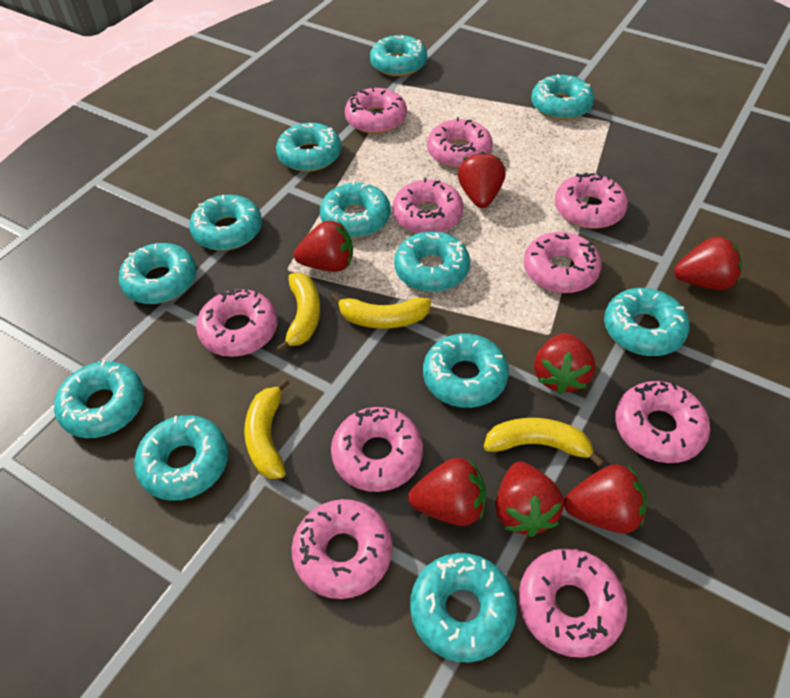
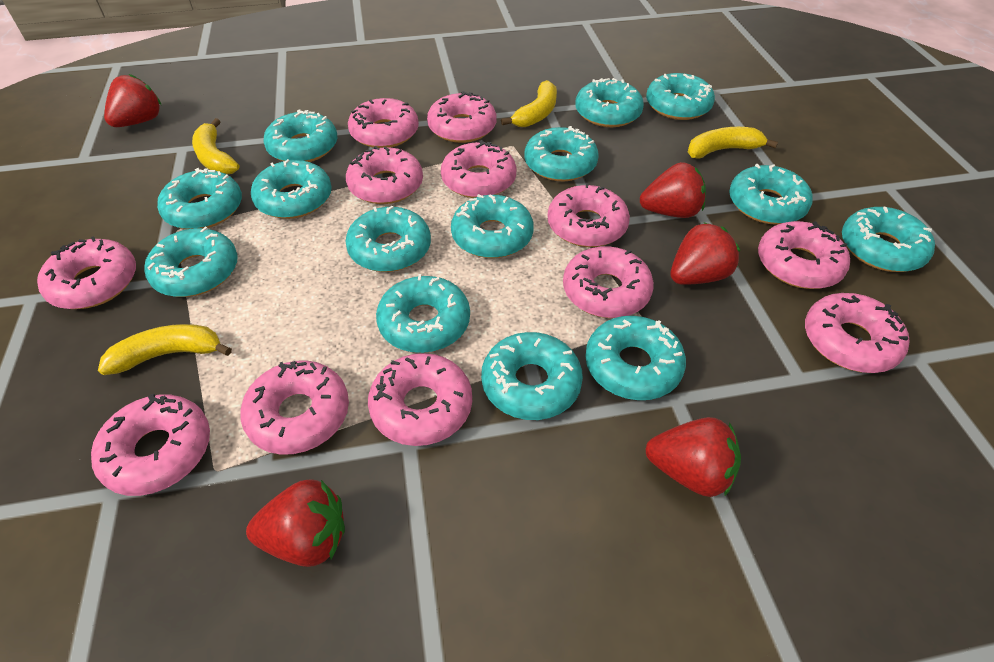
pink donut: 10 -> 12
red strawberry: 7 -> 5
turquoise donut: 12 -> 14

